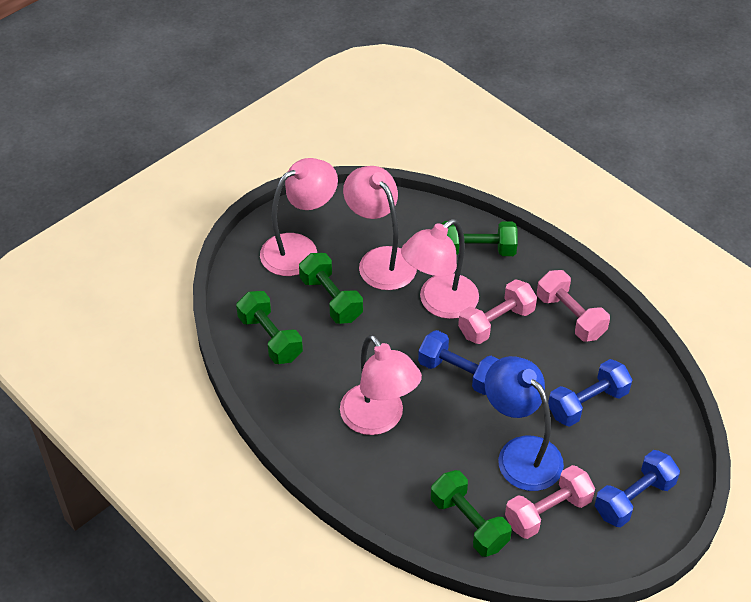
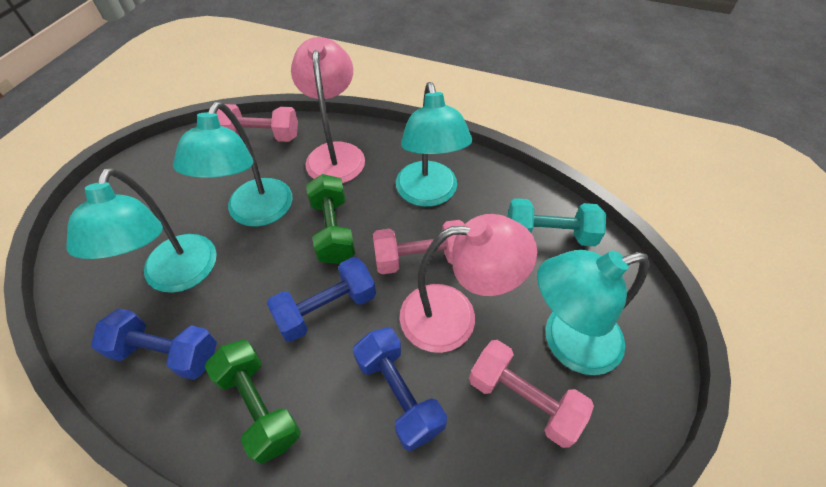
blue lamp: 1 -> 0
green dumbbell: 4 -> 2
pink lamp: 4 -> 2
turquoise dumbbell: 0 -> 1
turquoise lamp: 0 -> 4

